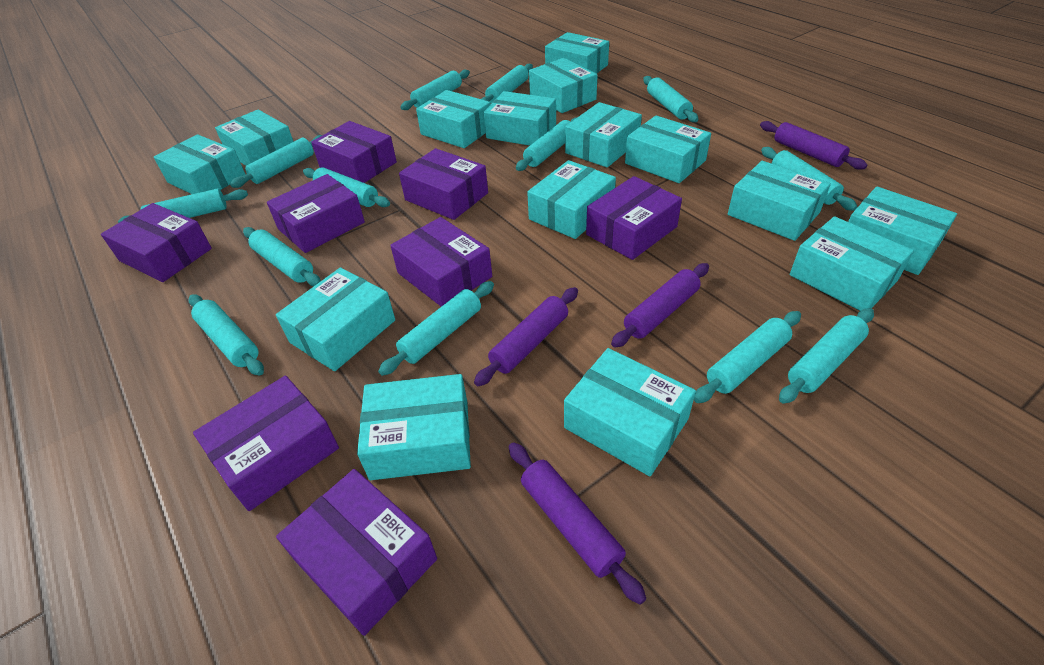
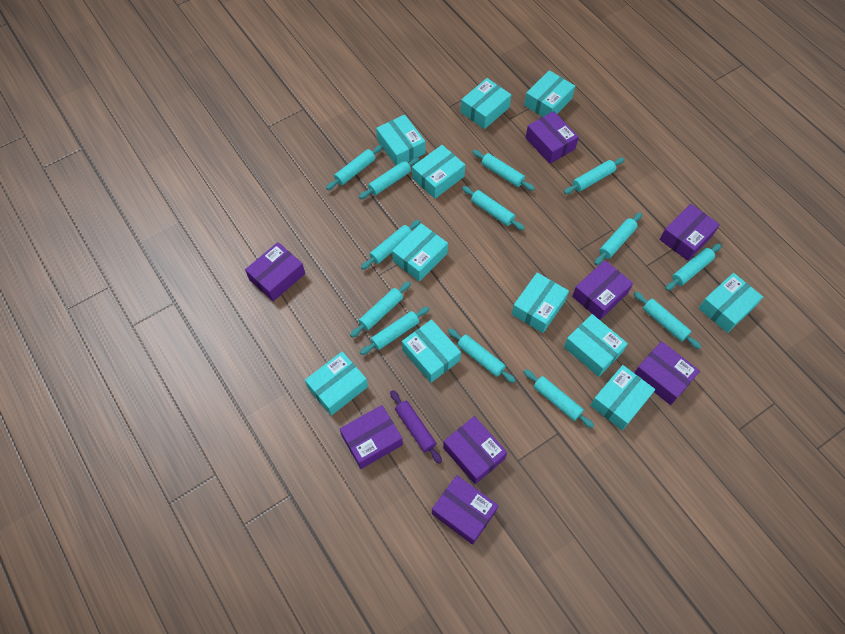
purple rolling pin: 4 -> 1
turquoise box: 15 -> 11

